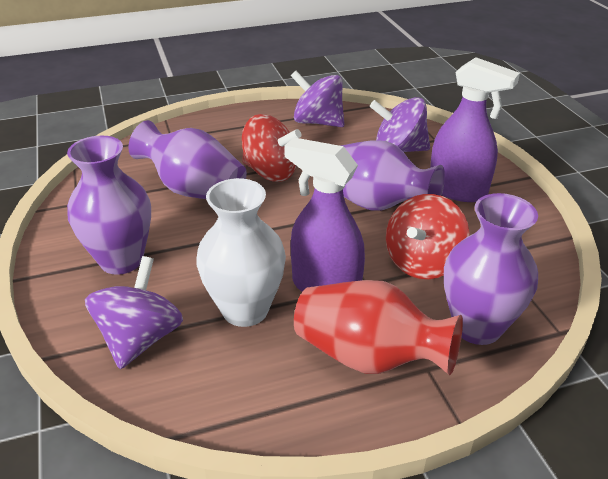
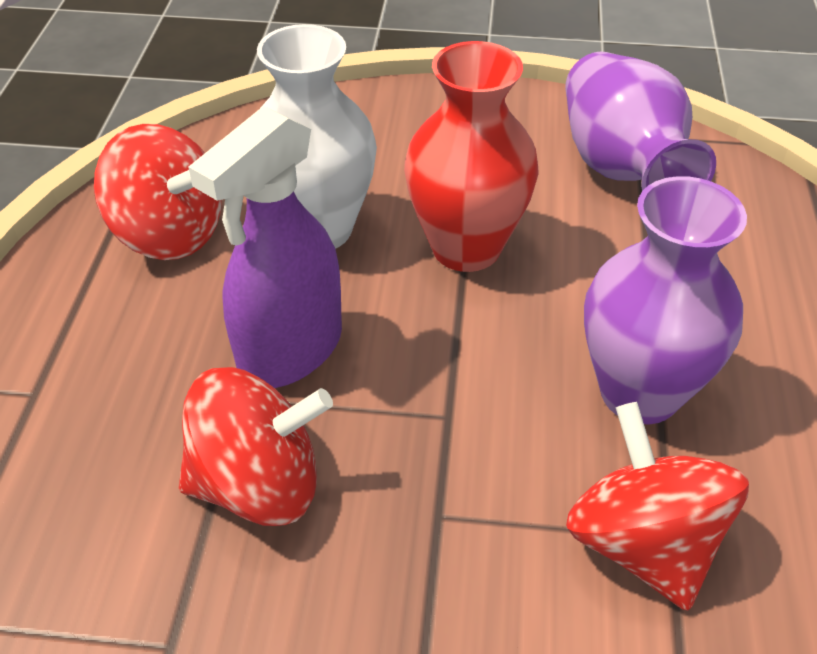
purple spinning top: 3 -> 0
purple spray bottle: 2 -> 1
purple vase: 4 -> 2
red spinning top: 2 -> 3

